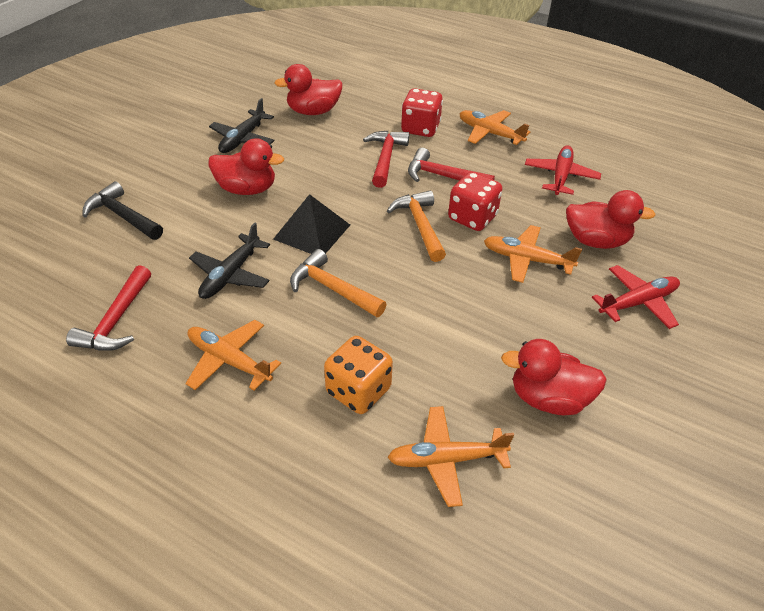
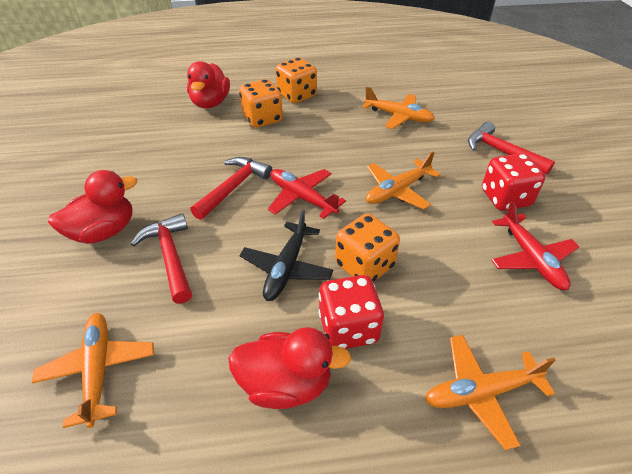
black hammer: 1 -> 0
black plane: 2 -> 1
black pyramid: 1 -> 0
orange dice: 1 -> 3
orange hammer: 2 -> 0
red duck: 4 -> 3

